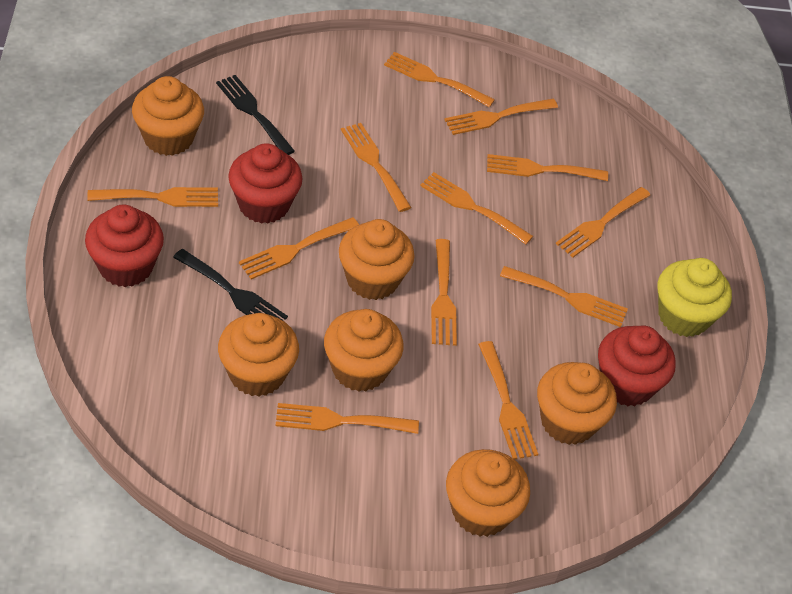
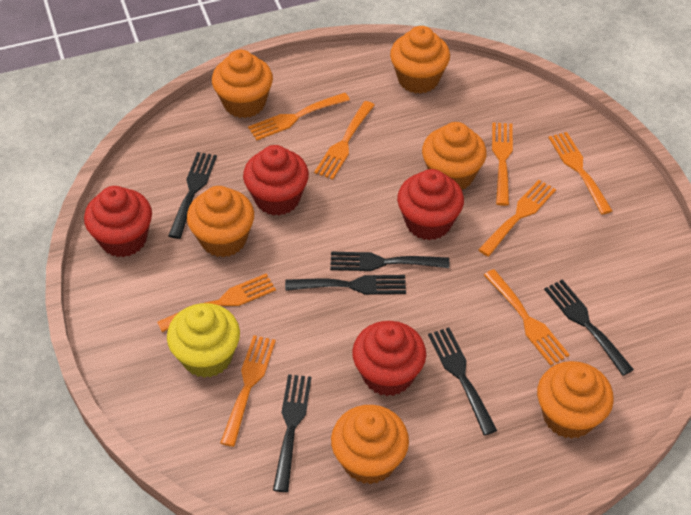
black fork: 2 -> 6
orange fork: 12 -> 8
red cupcake: 3 -> 4

